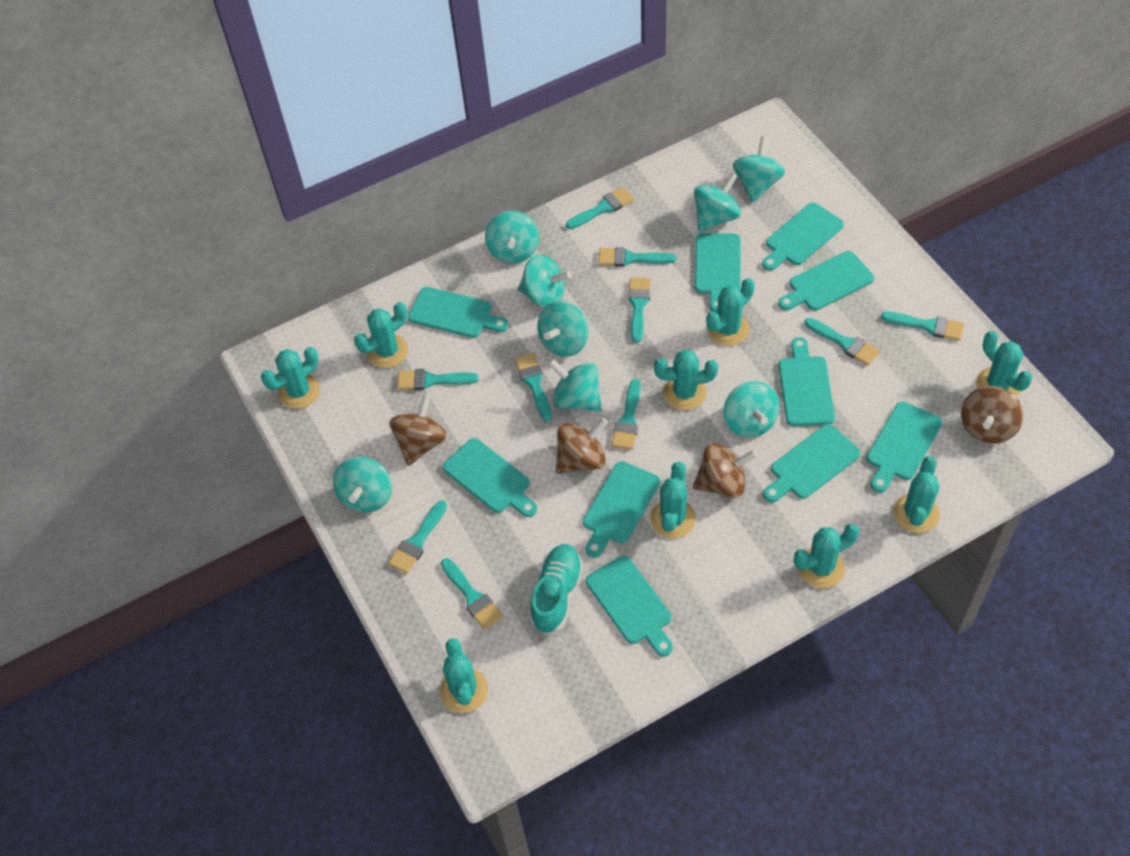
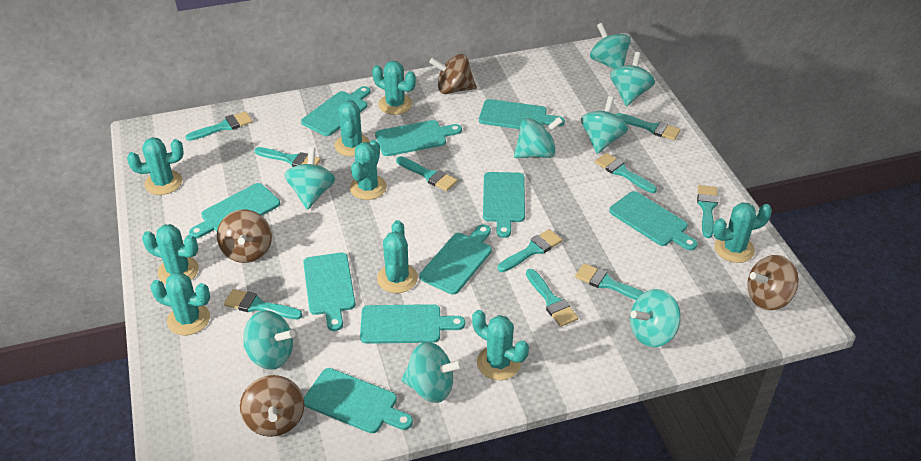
turquoise shoe: 1 -> 0

